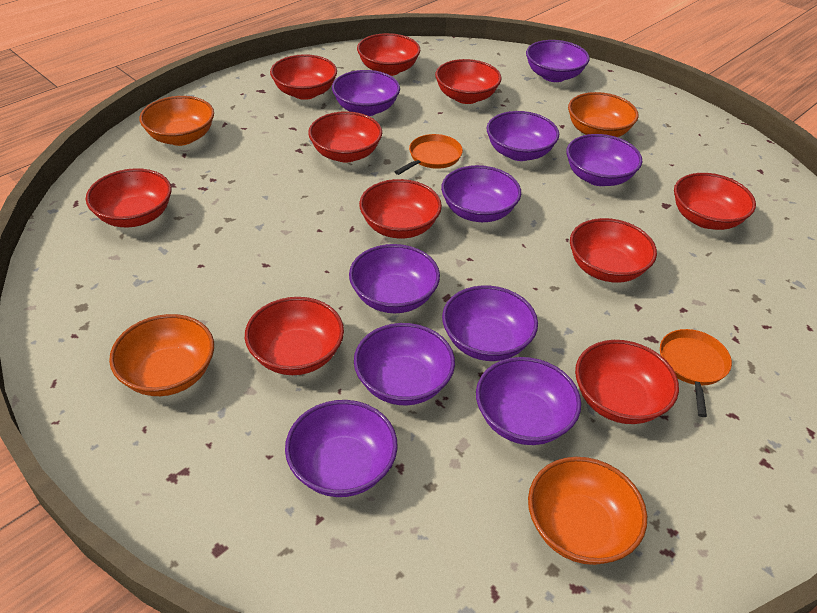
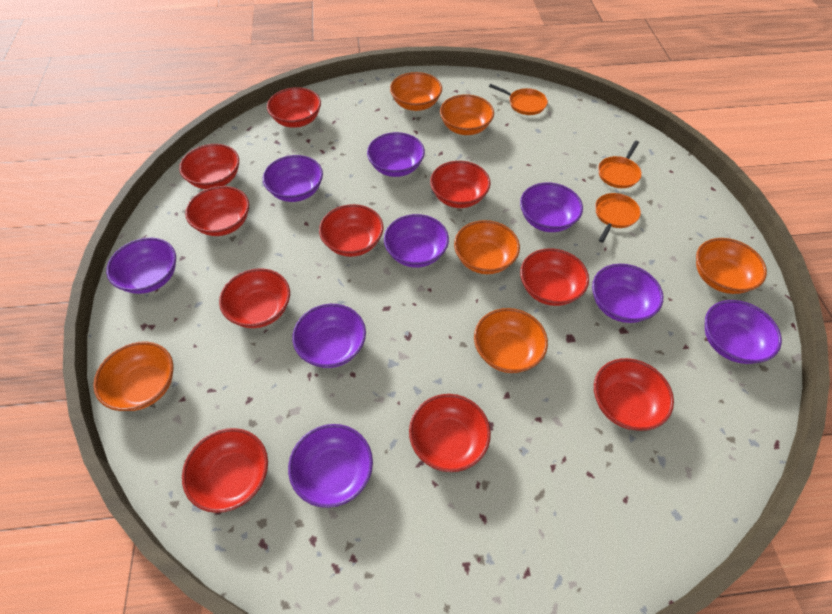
orange bowl: 4 -> 6
orange pan: 2 -> 3
purple bowl: 10 -> 9

